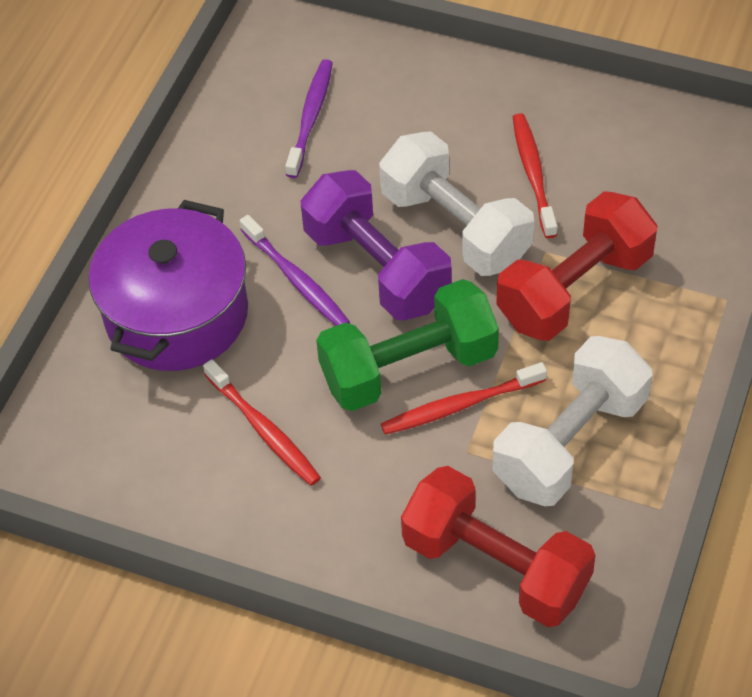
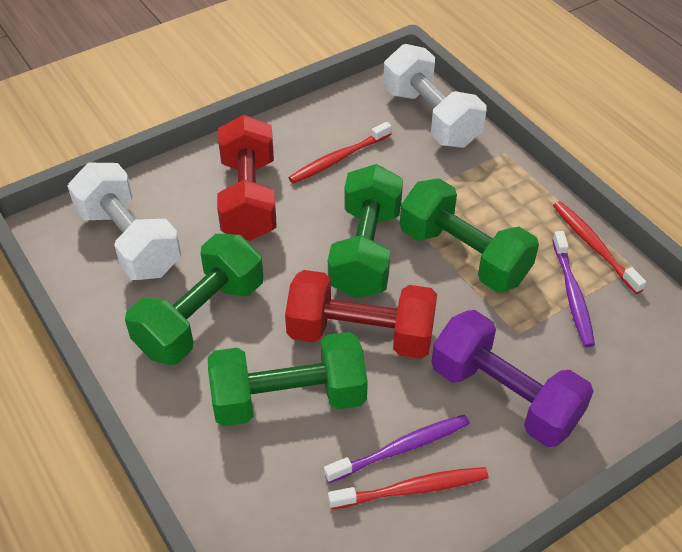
green dumbbell: 1 -> 4
purple pot: 1 -> 0

